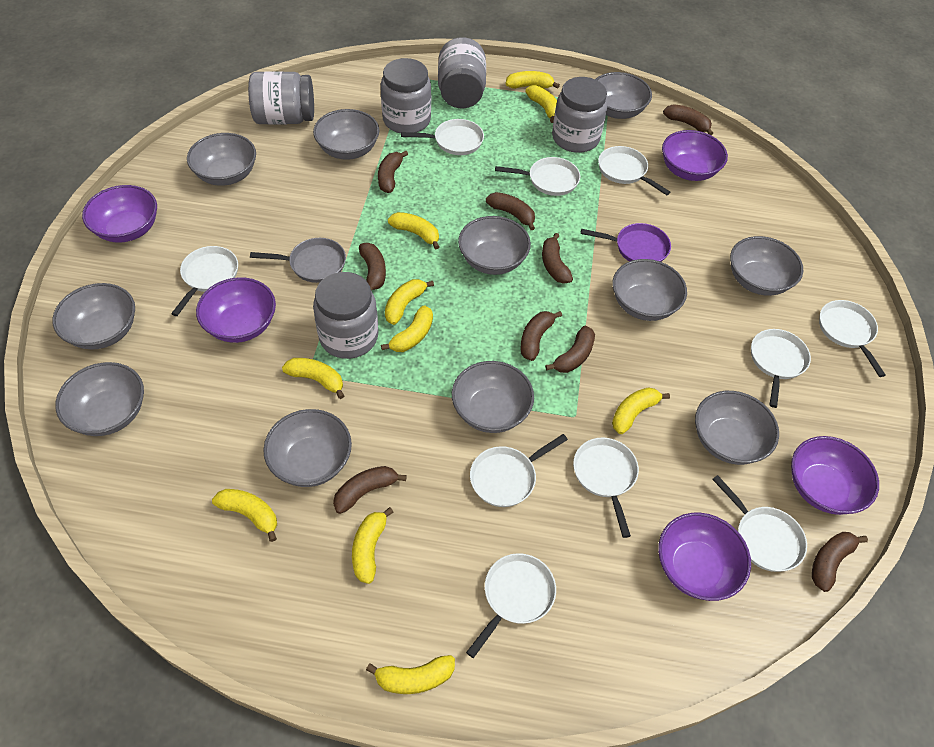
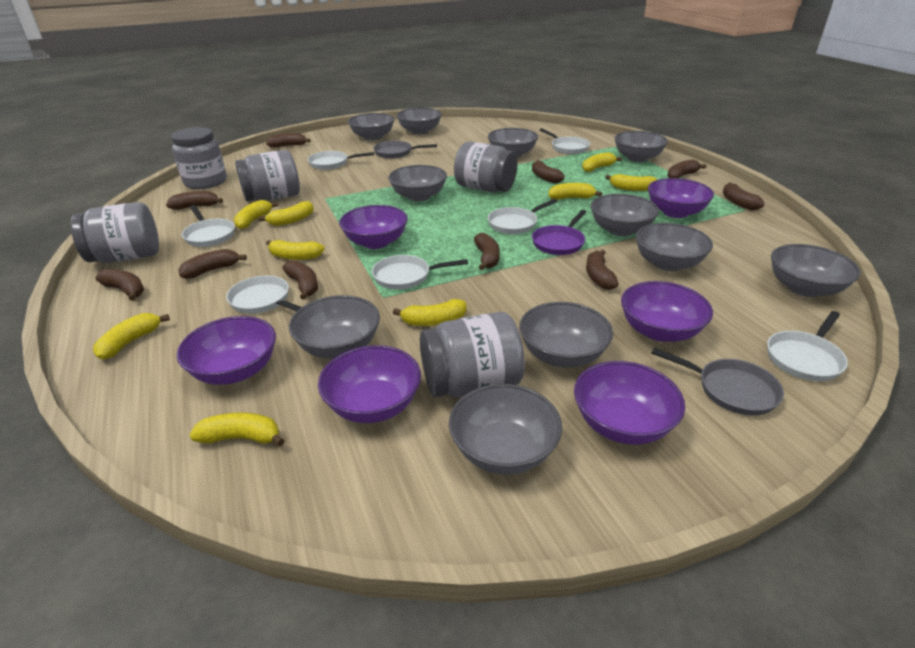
brown banana: 9 -> 10
grey pan: 1 -> 2
purple bowl: 5 -> 6
white pan: 10 -> 7
yellow banana: 10 -> 9

